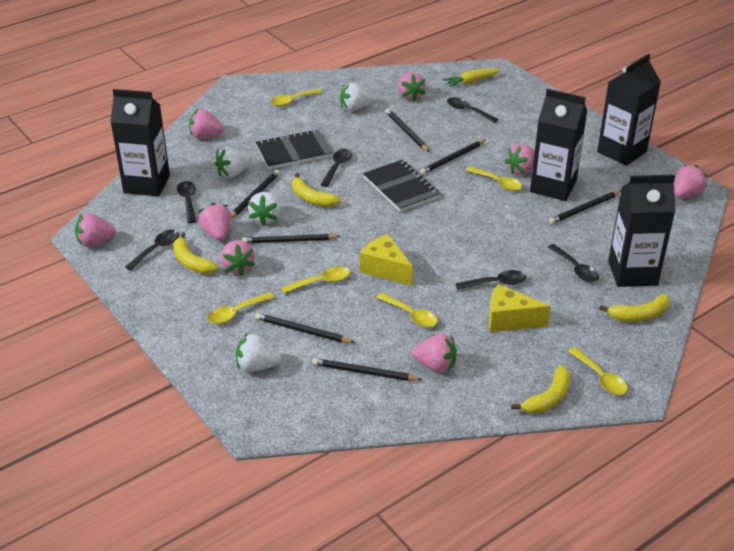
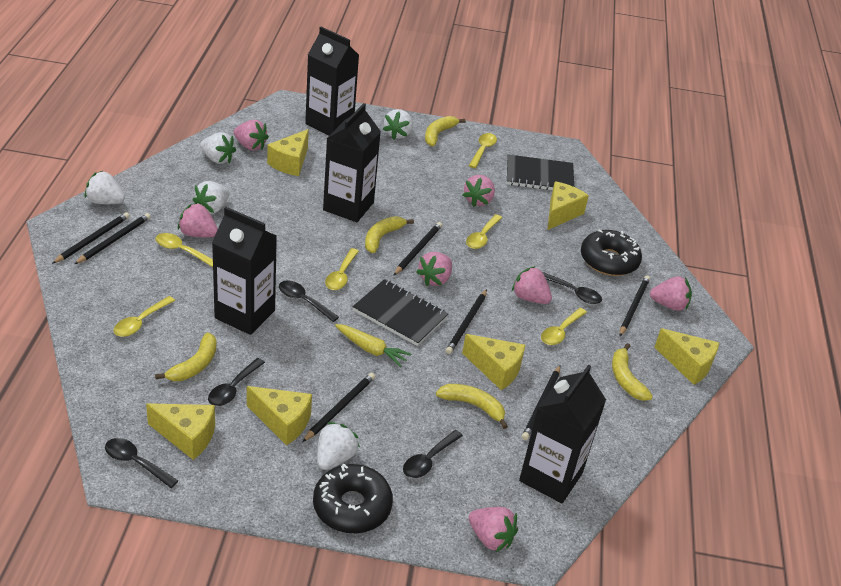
black donut: 0 -> 2
black spoon: 6 -> 5
pink strawberry: 8 -> 7
white strawberry: 4 -> 5
yellow banana: 4 -> 5
yellow cheese: 2 -> 6

